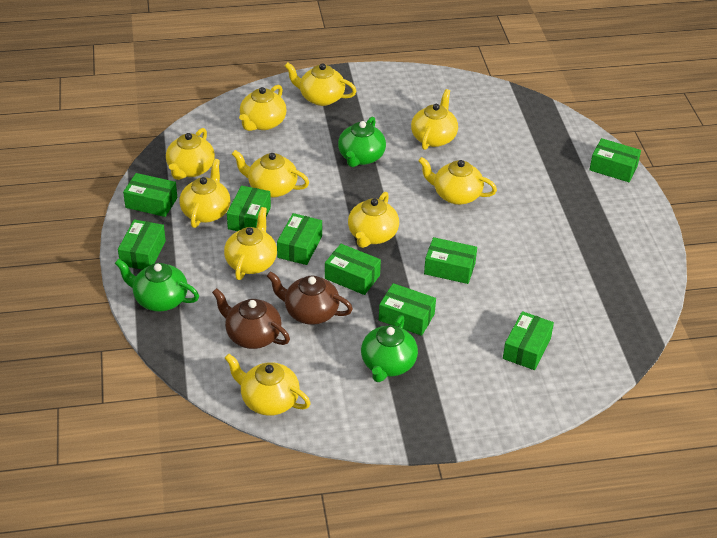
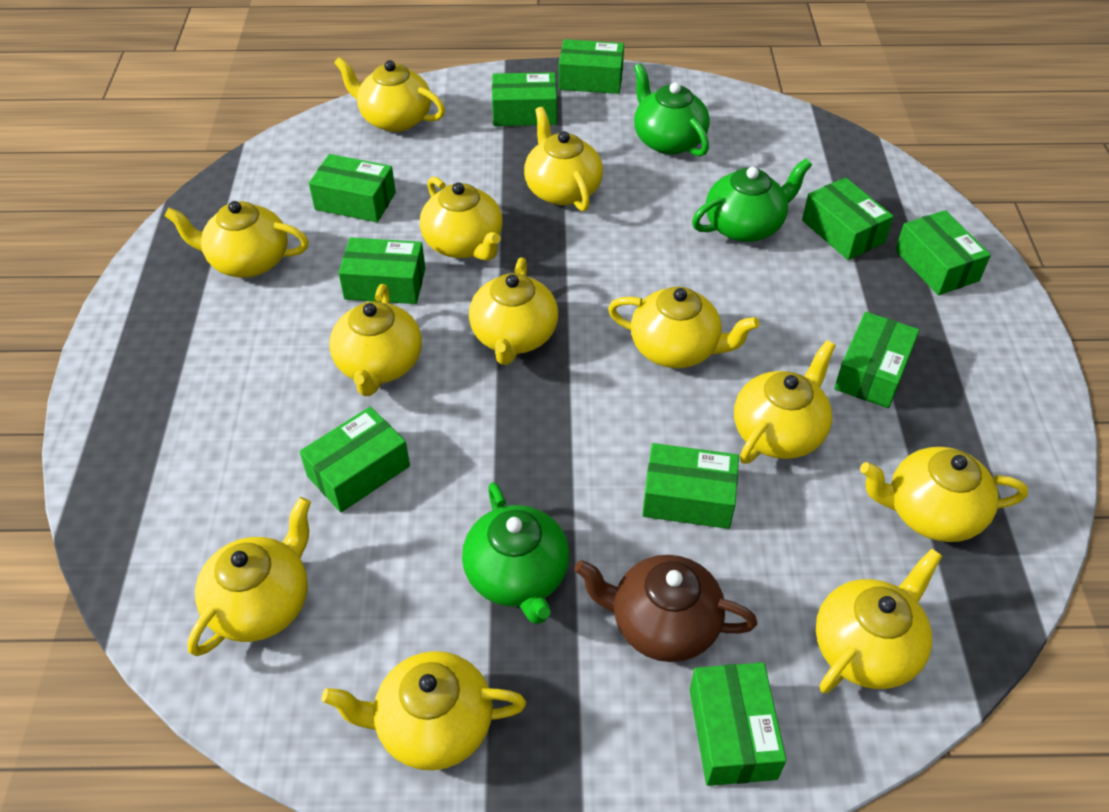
brown teapot: 2 -> 1
green box: 9 -> 10
yellow teapot: 10 -> 12

